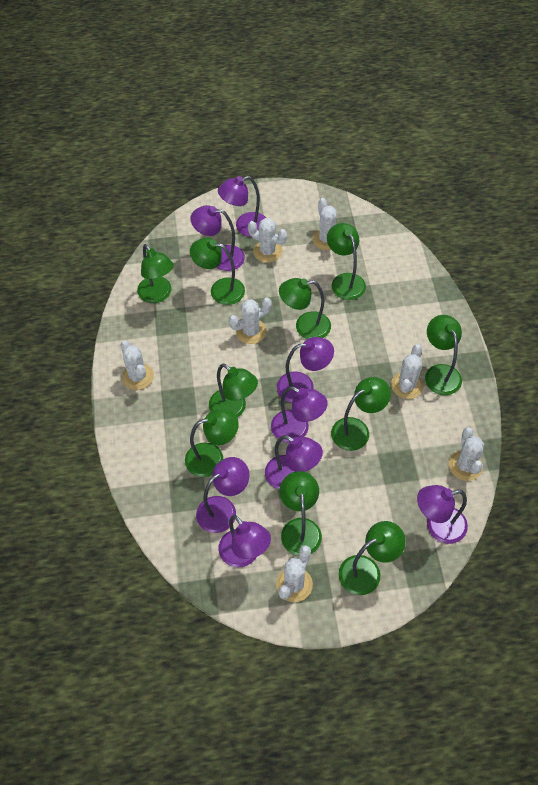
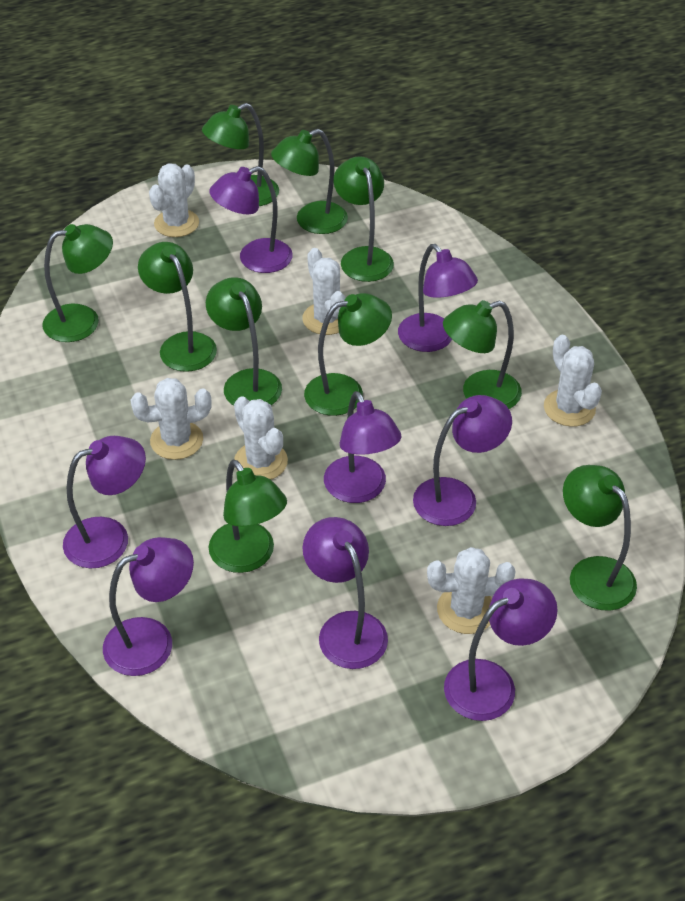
white cactus: 7 -> 6

